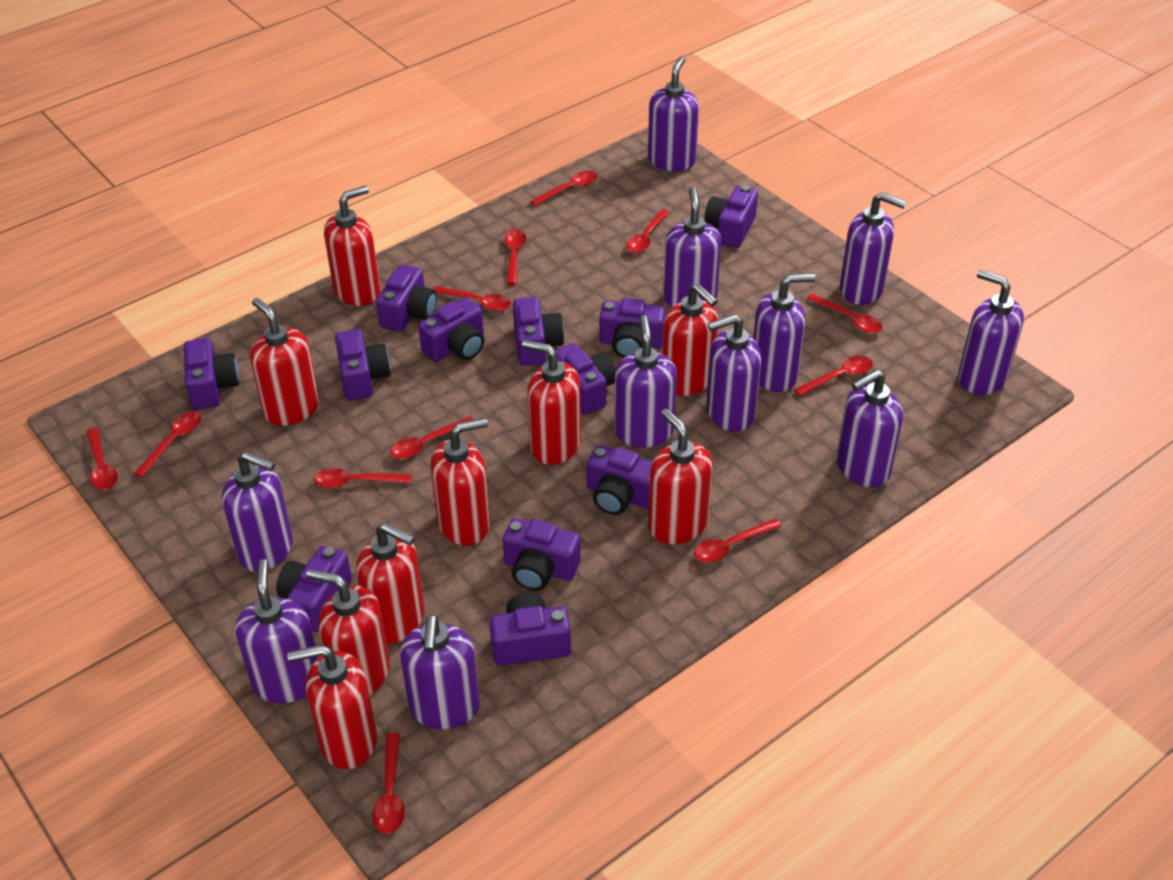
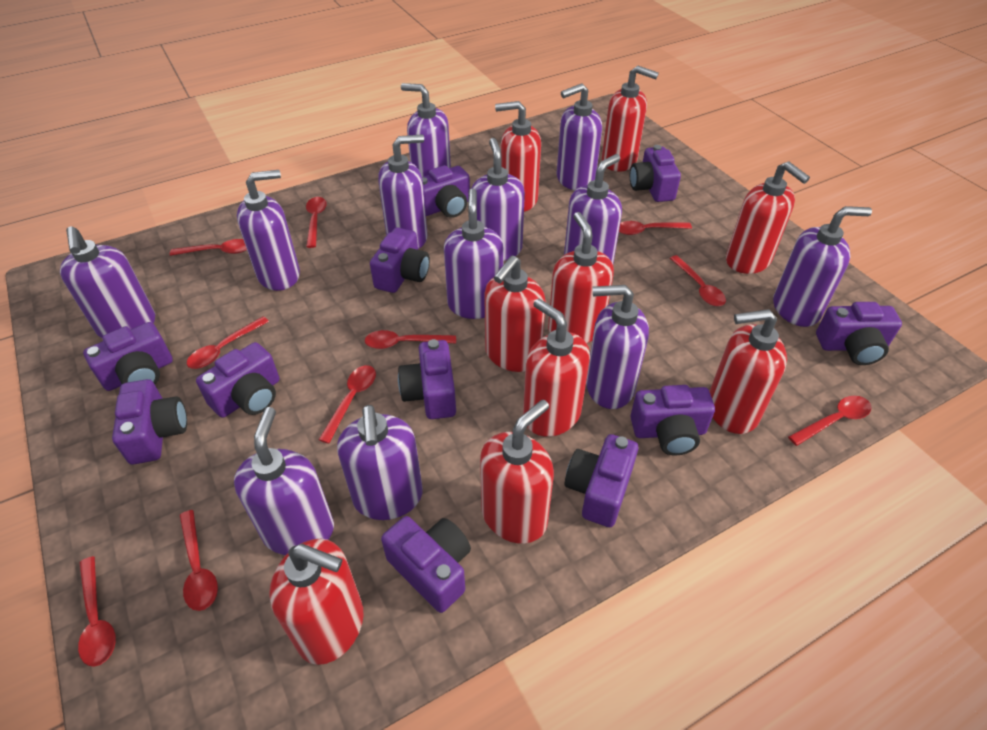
purple camera: 12 -> 11
purple soap dispenser: 11 -> 12
red spoon: 12 -> 10

